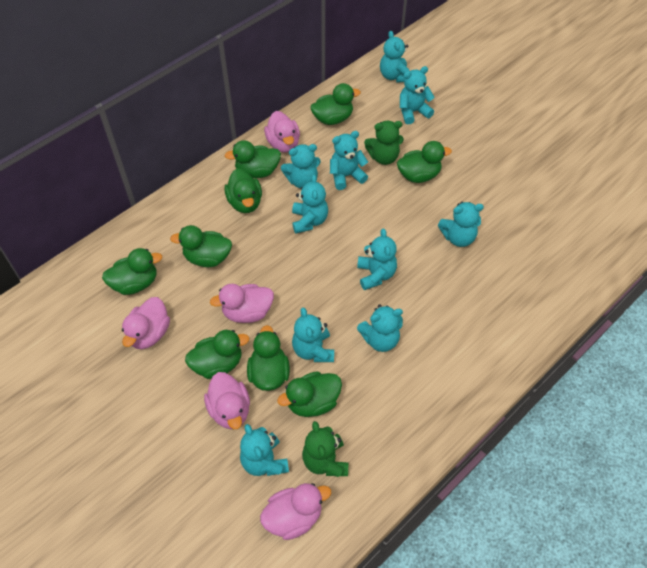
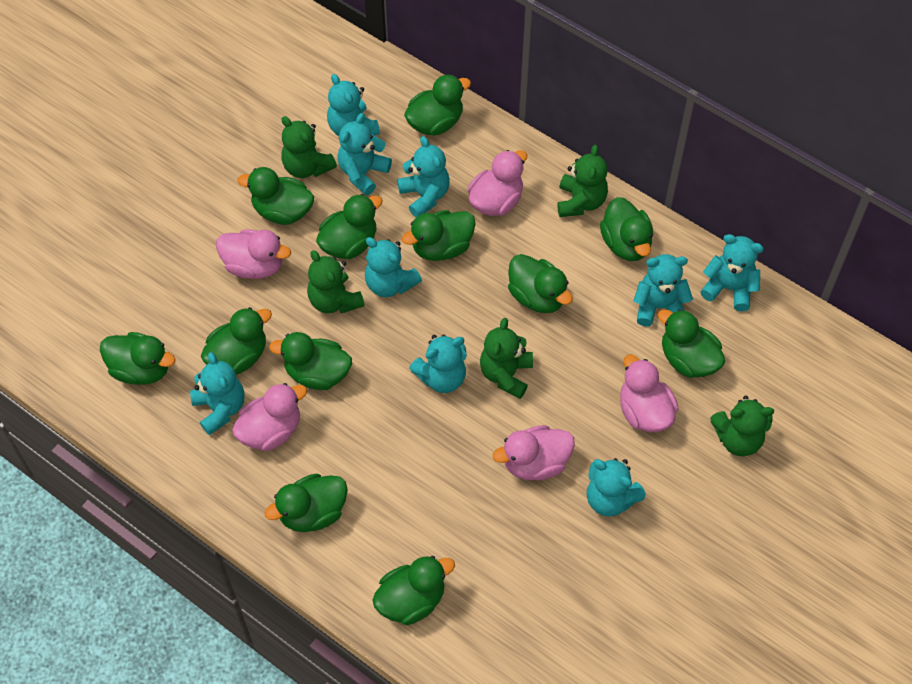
green duck: 9 -> 12
green teddy bear: 2 -> 5
turquoise teddy bear: 10 -> 9

